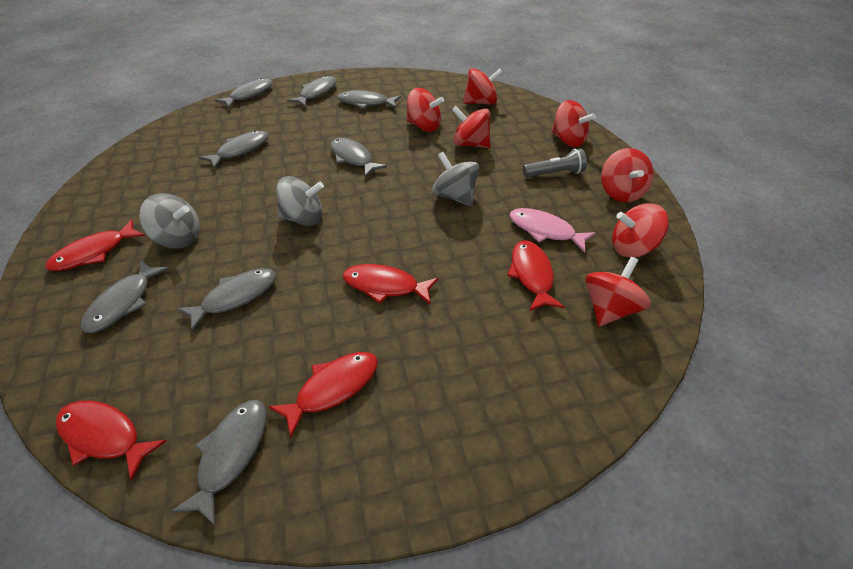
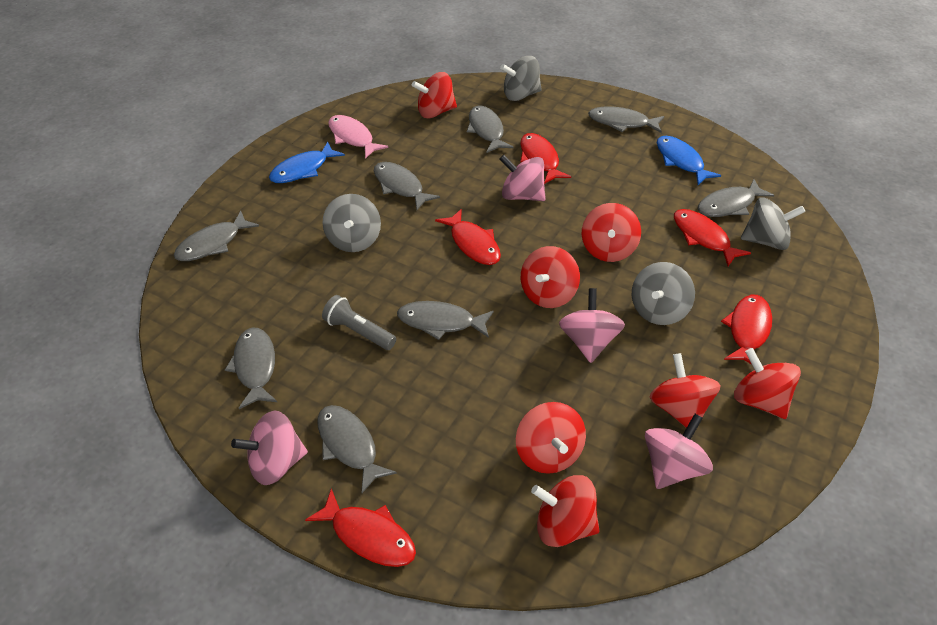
blue fish: 0 -> 2
grey spinning top: 3 -> 4
pink spinning top: 0 -> 4

